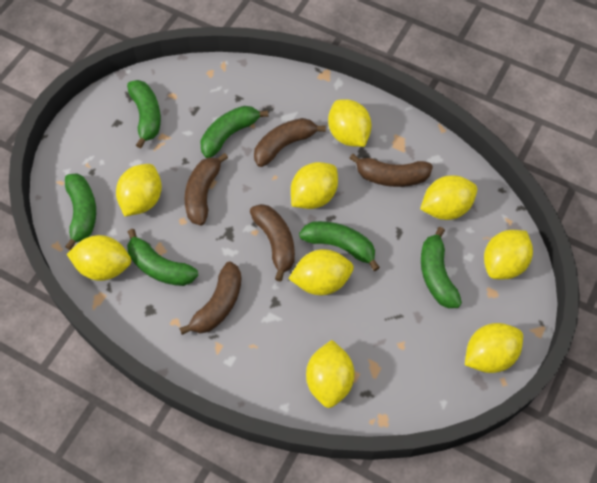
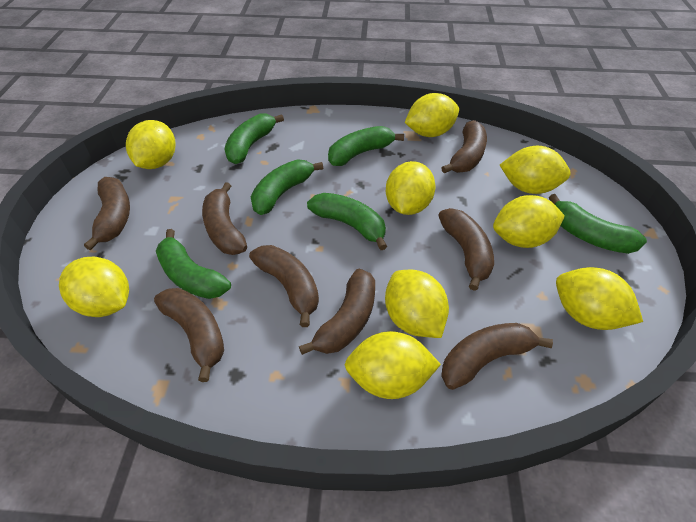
brown banana: 5 -> 8

